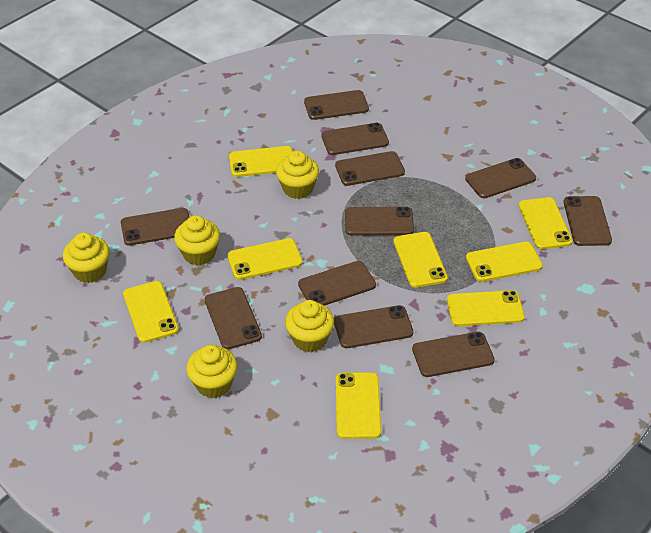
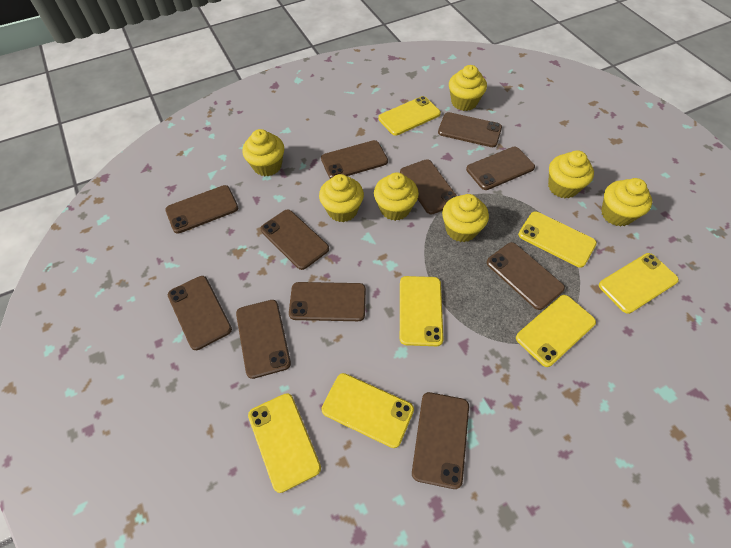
yellow cupcake: 5 -> 7
yellow phone: 8 -> 7

